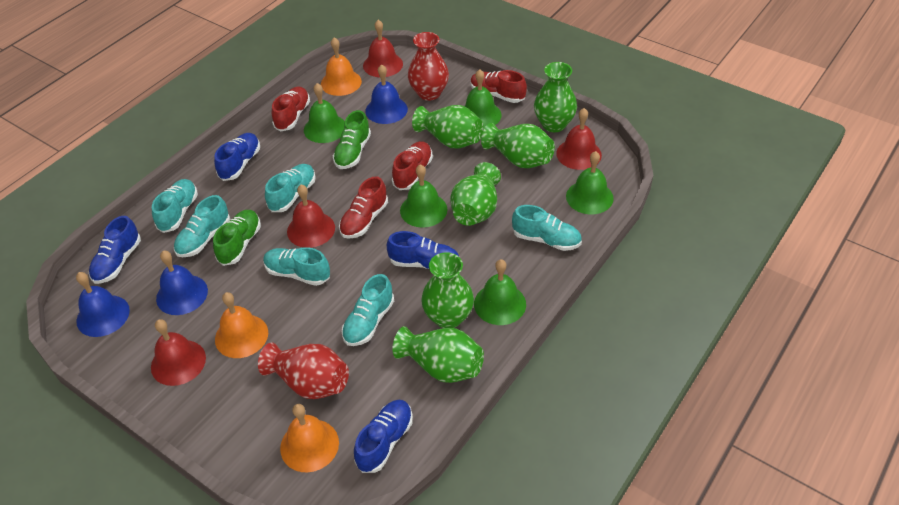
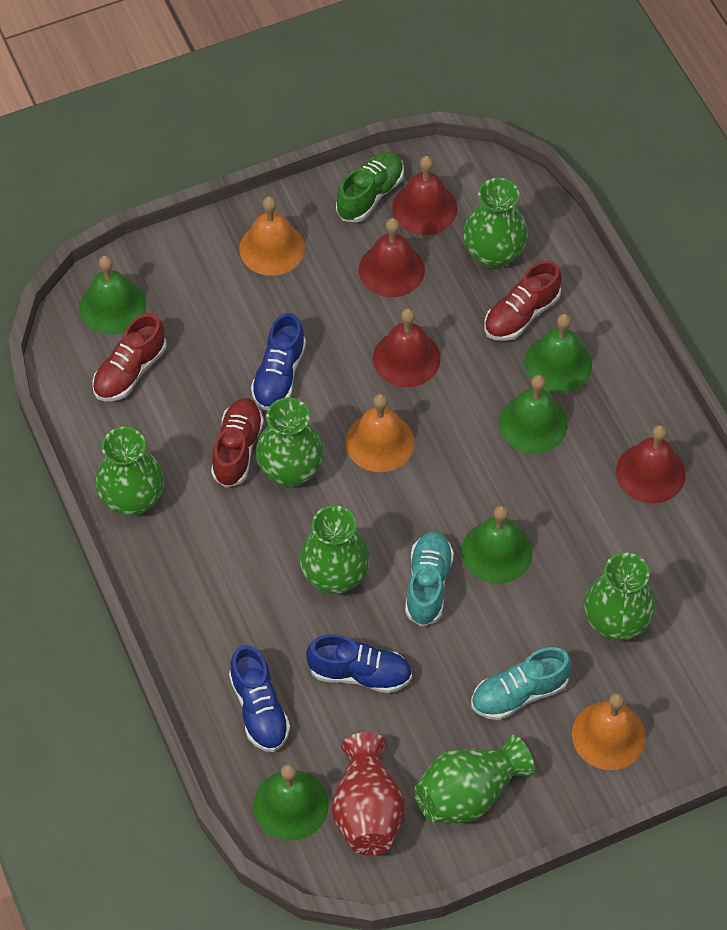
blue bell: 3 -> 0
blue shoe: 4 -> 3
green shoe: 2 -> 1
red shoe: 4 -> 3
red vase: 2 -> 1
turquoise shoe: 6 -> 2

